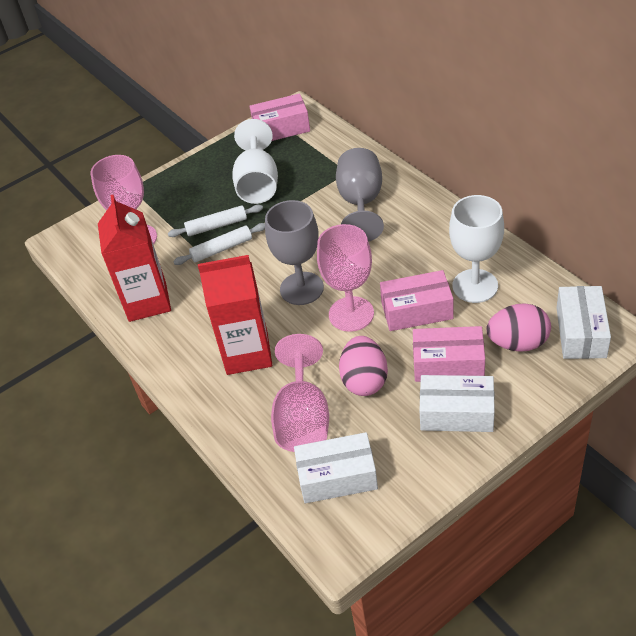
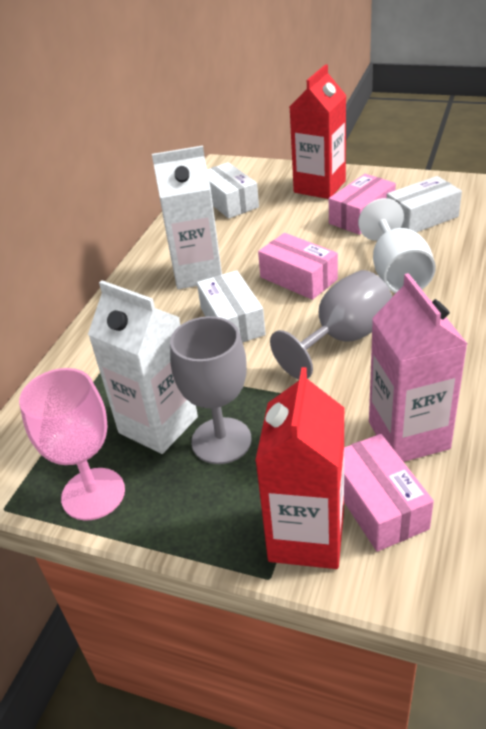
pink carton: 0 -> 1
pink egg: 2 -> 0
pink goblet: 3 -> 1
white carton: 0 -> 2
white goblet: 2 -> 1
white rolling pin: 2 -> 0

